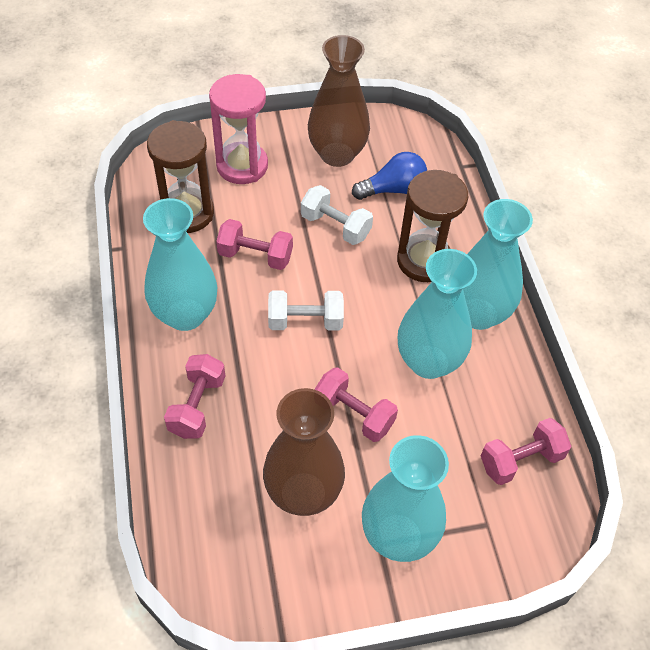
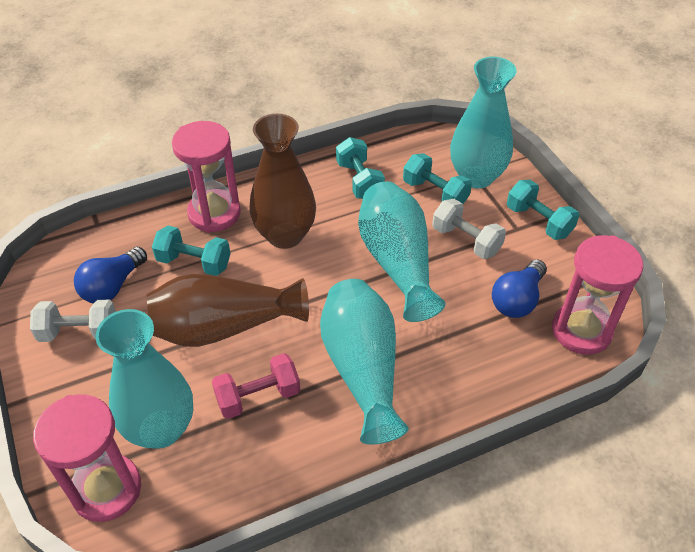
blue light bulb: 1 -> 2
brown hourglass: 2 -> 0
pink dumbbell: 4 -> 1
pink hourglass: 1 -> 3
turquoise dumbbell: 0 -> 4

